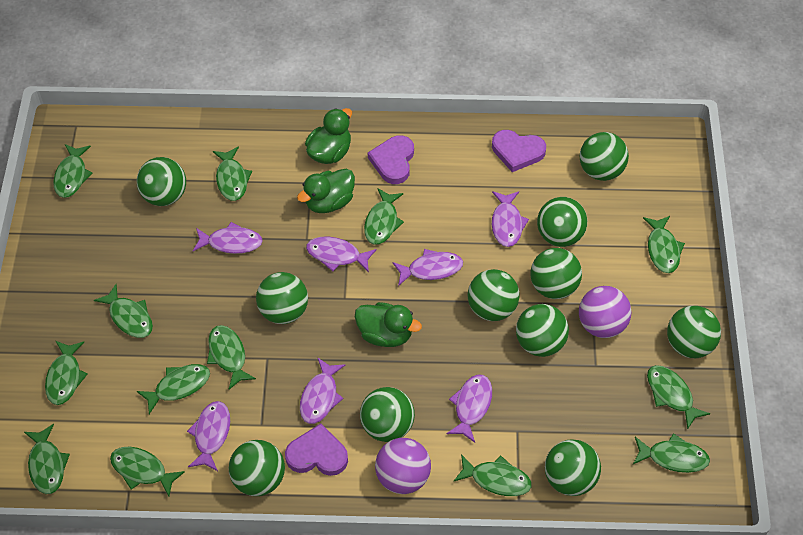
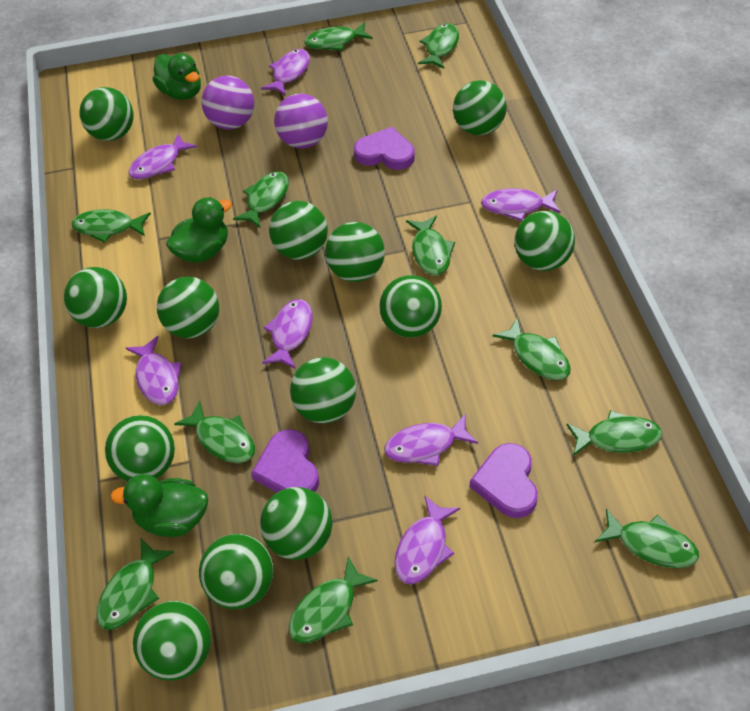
green ball: 11 -> 13
green fish: 13 -> 11

